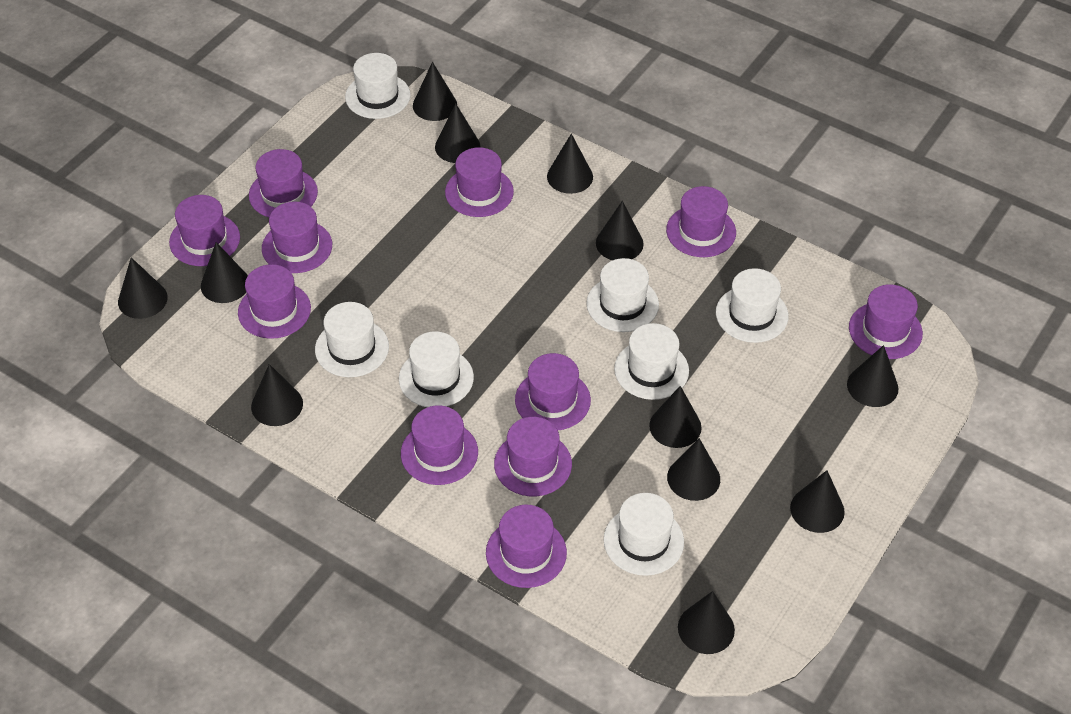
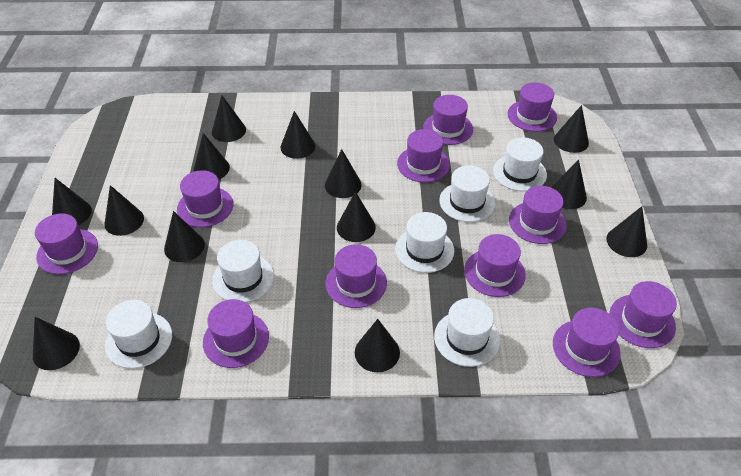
black cone: 12 -> 13
white hat: 7 -> 6

